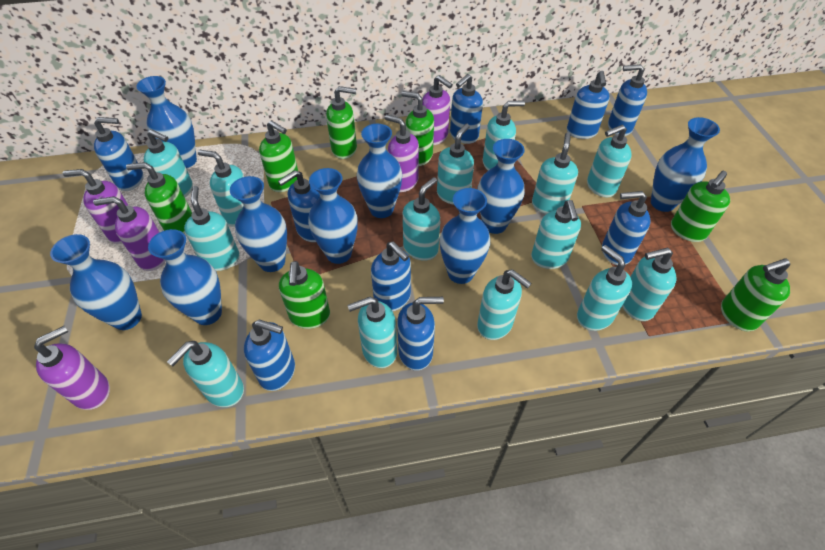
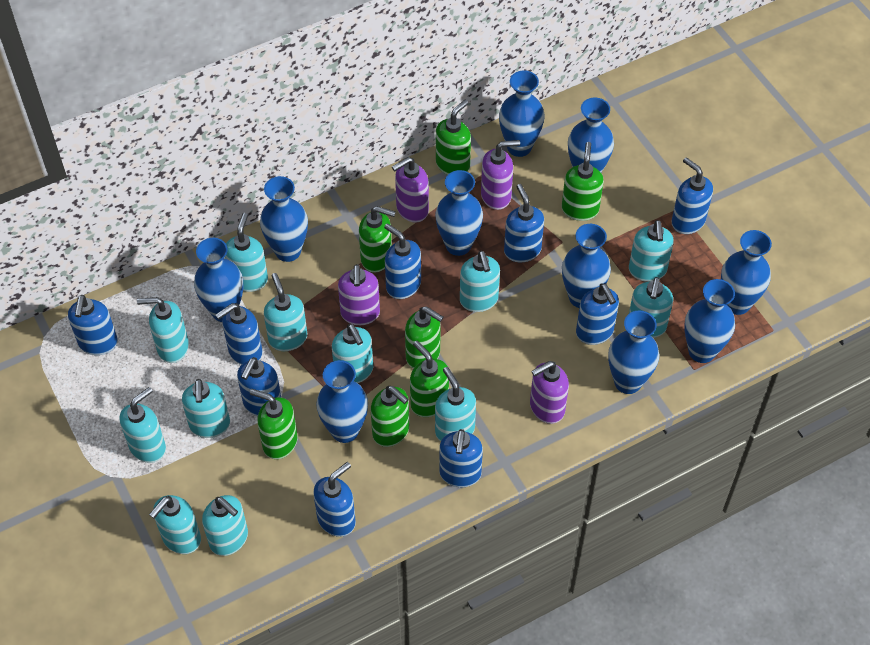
blue vase: 9 -> 10
purple soap dispenser: 5 -> 4
turquoise soap dispenser: 14 -> 12

